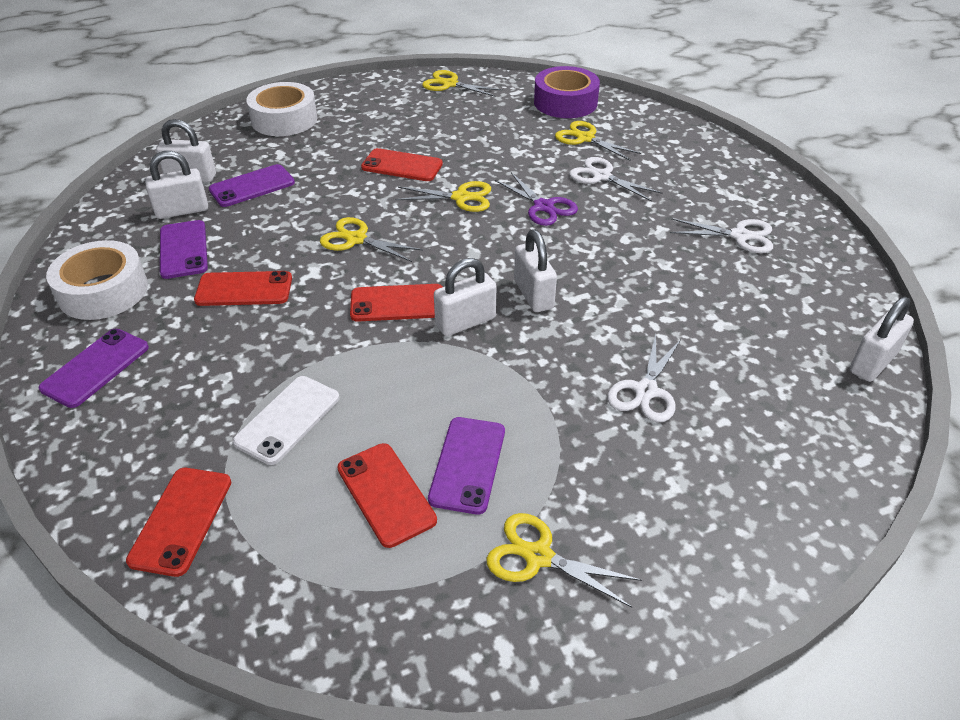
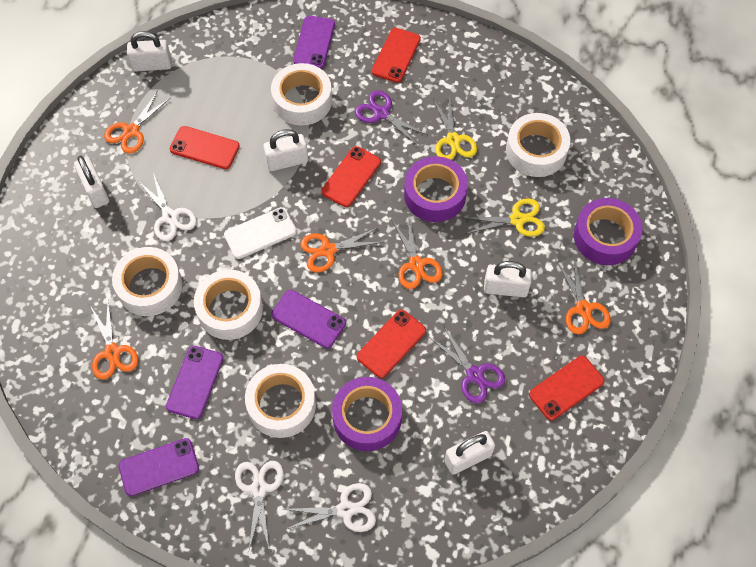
orange scissors: 0 -> 5
purple scissors: 1 -> 2
purple tape: 1 -> 3
white tape: 2 -> 5
yellow scissors: 5 -> 2

